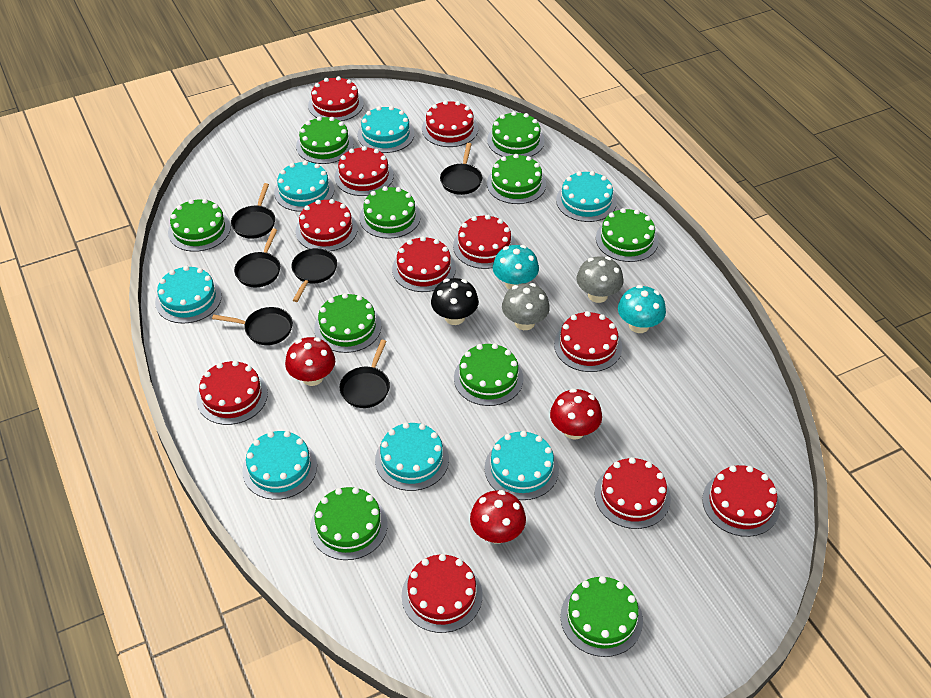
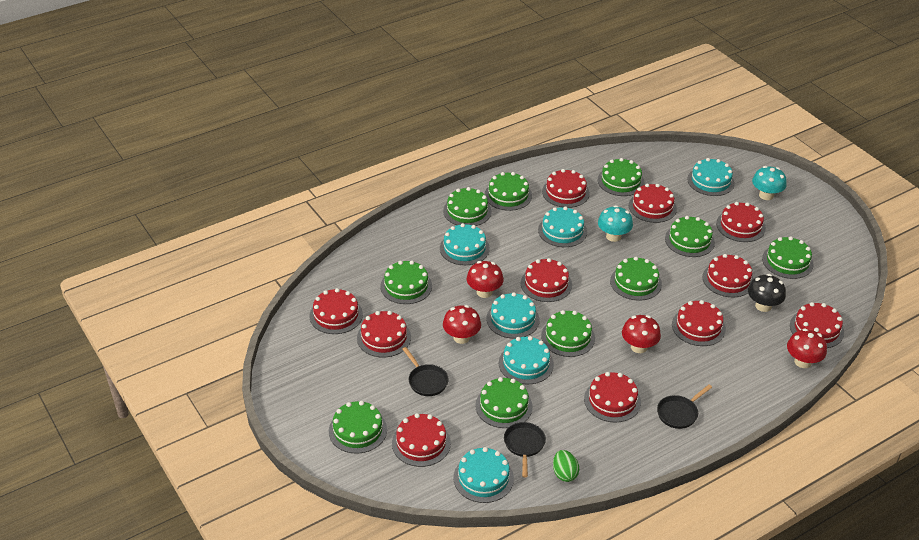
black pan: 6 -> 3
green egg: 0 -> 1
grey mushroom: 2 -> 0
red mushroom: 3 -> 4
turquoise cake: 7 -> 6

